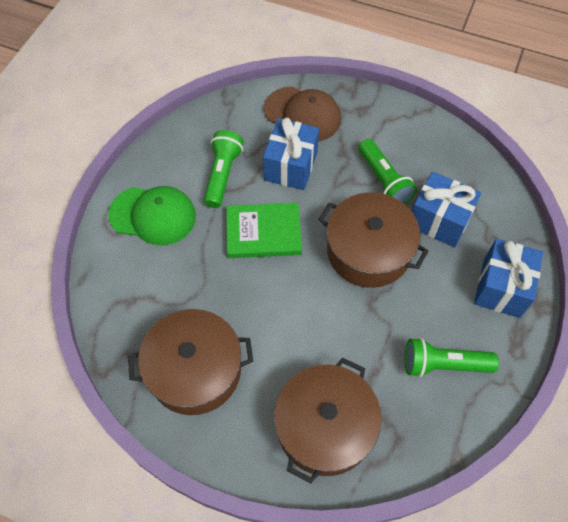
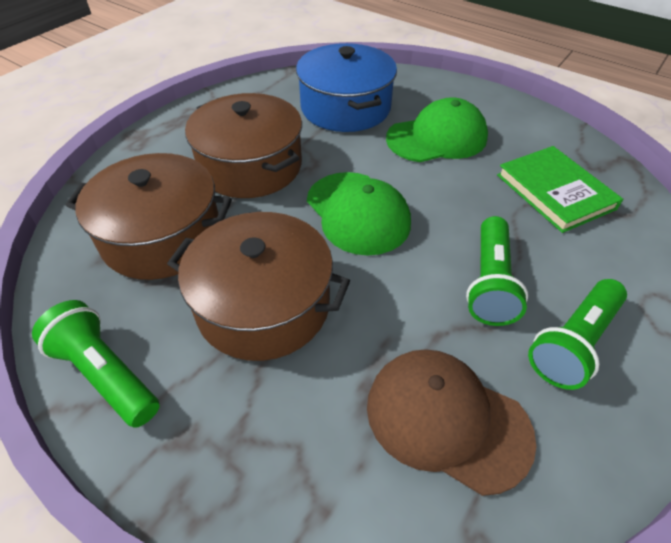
blue gift: 3 -> 0
blue pot: 0 -> 1
green cap: 1 -> 2

